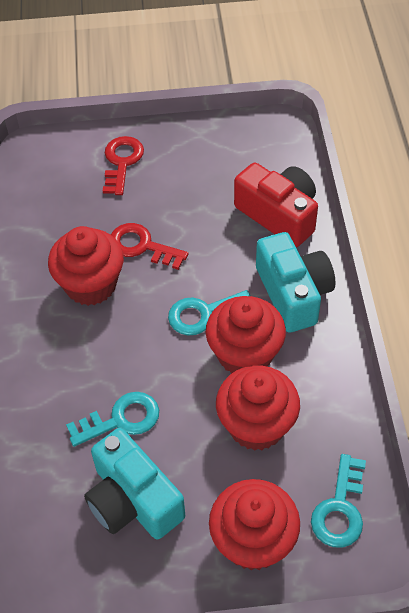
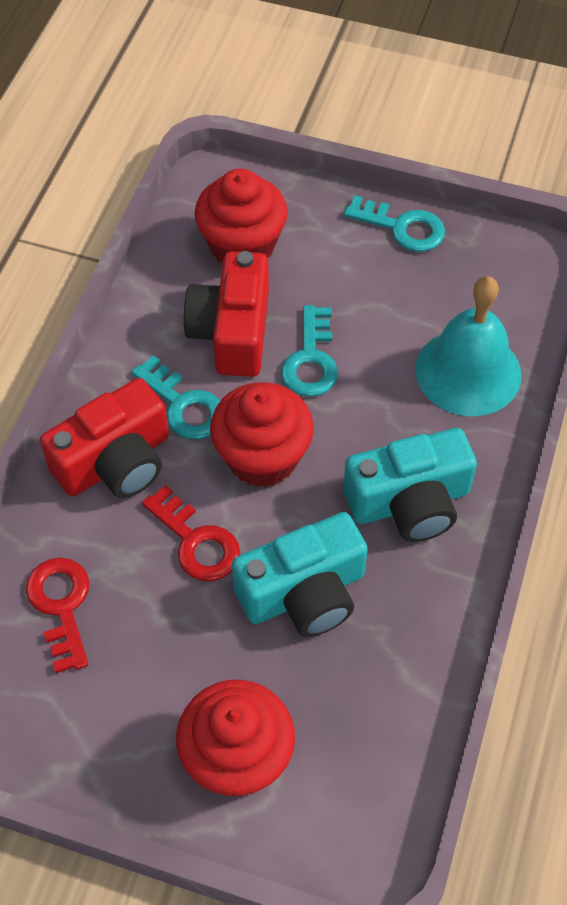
red camera: 1 -> 2
red cupcake: 4 -> 3
turquoise bell: 0 -> 1

